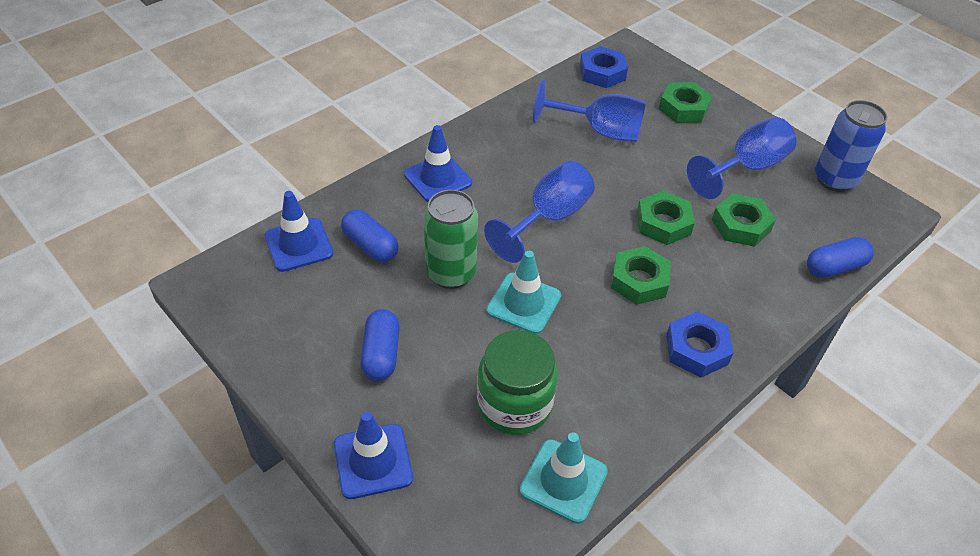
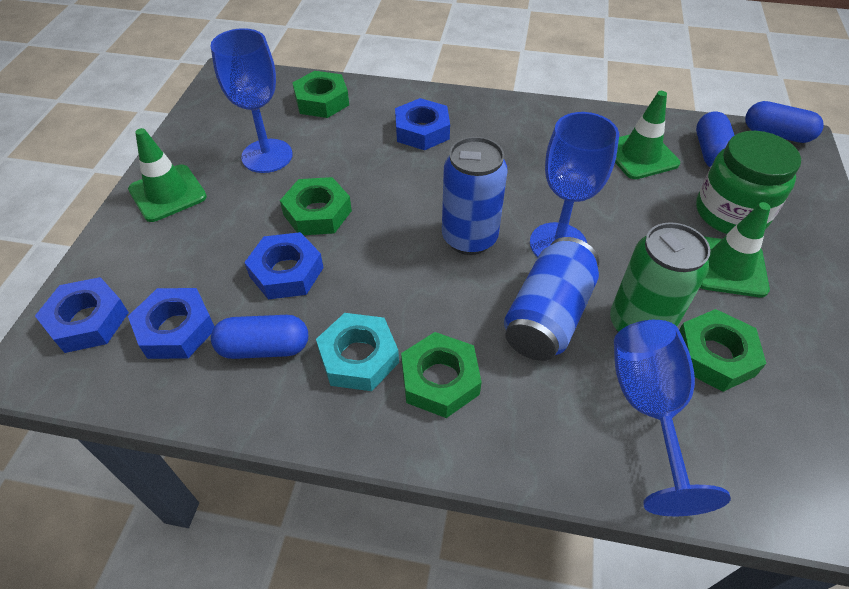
blue can: 1 -> 2
blue nut: 2 -> 4
blue traffic cone: 3 -> 0
green traffic cone: 0 -> 3
turquoise nut: 0 -> 1
turquoise traffic cone: 2 -> 0

